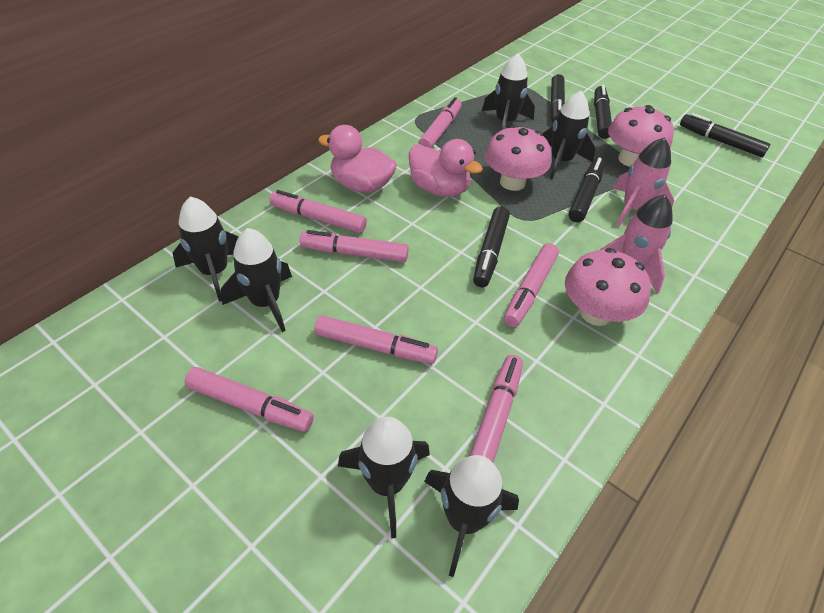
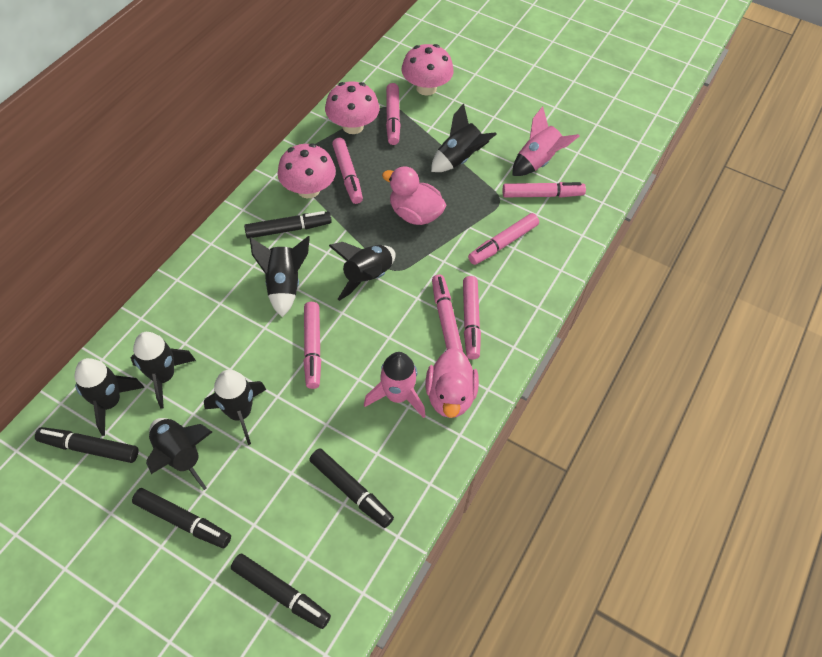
black rocket: 6 -> 7

